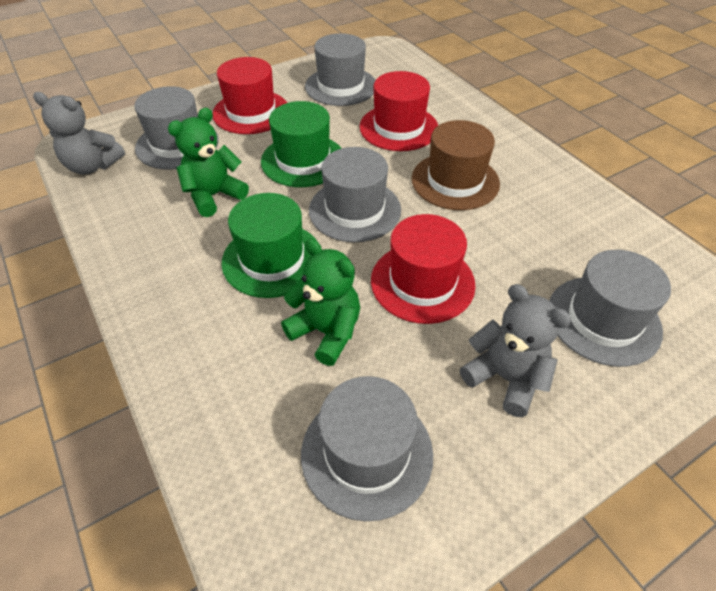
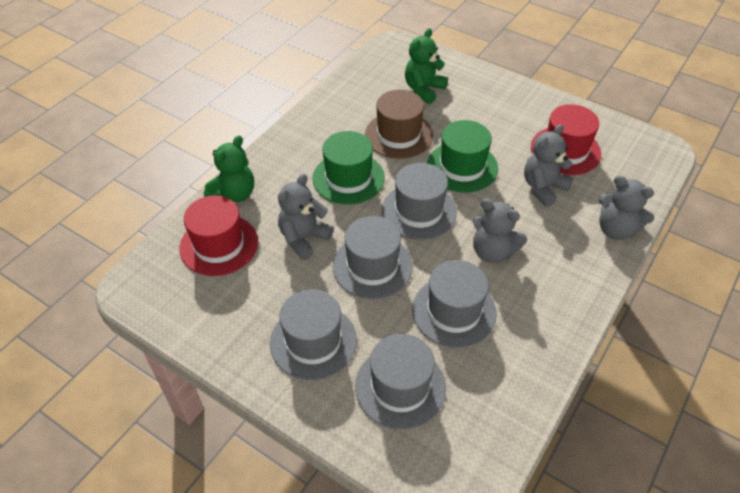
grey teddy bear: 2 -> 4
red hat: 3 -> 2

